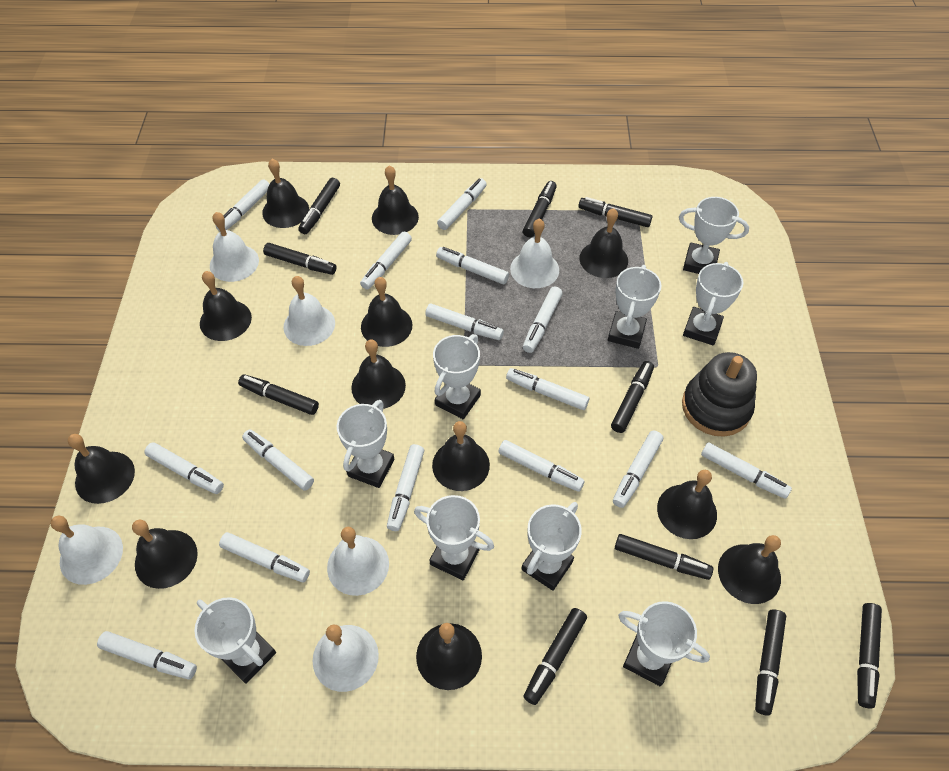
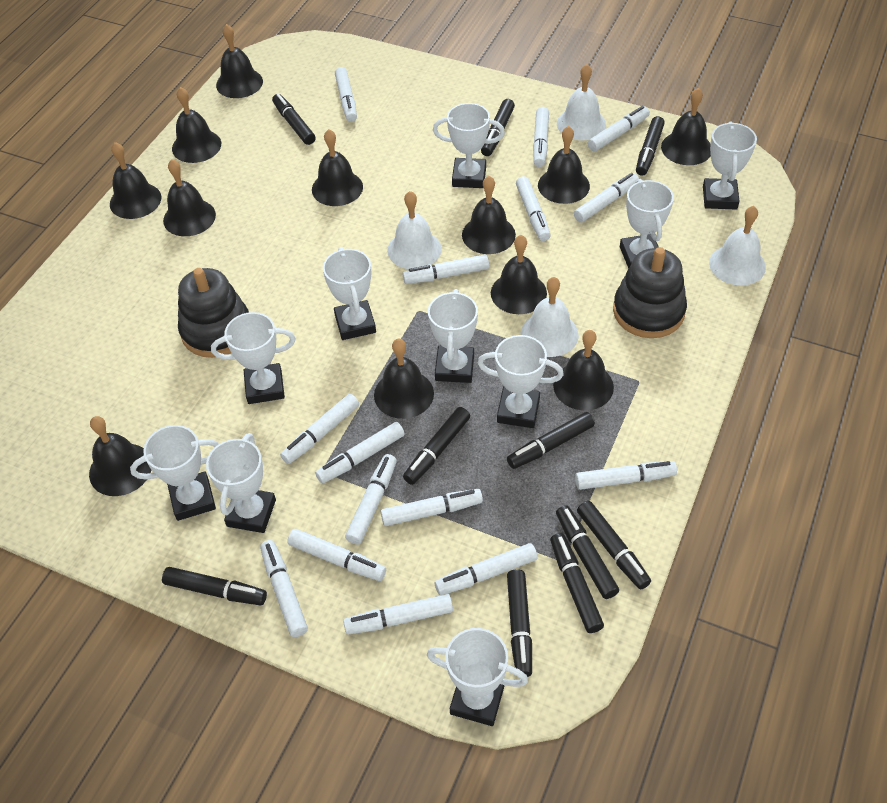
black stacking toy: 1 -> 2
white bell: 6 -> 4
white trophy: 9 -> 10

